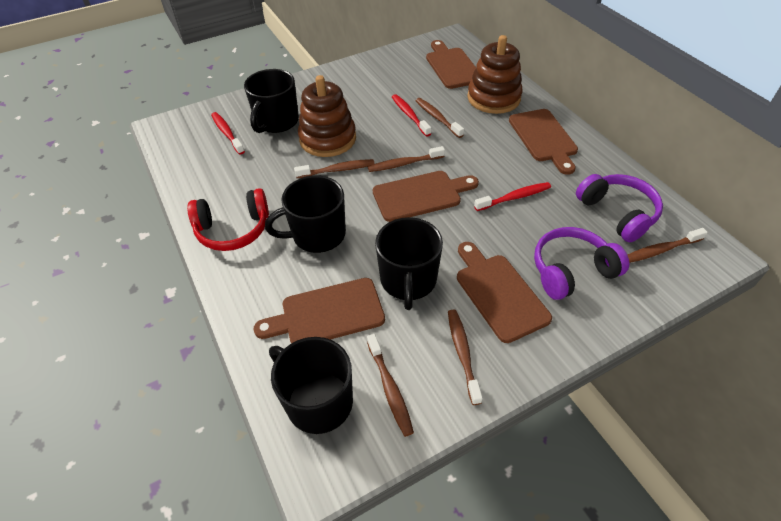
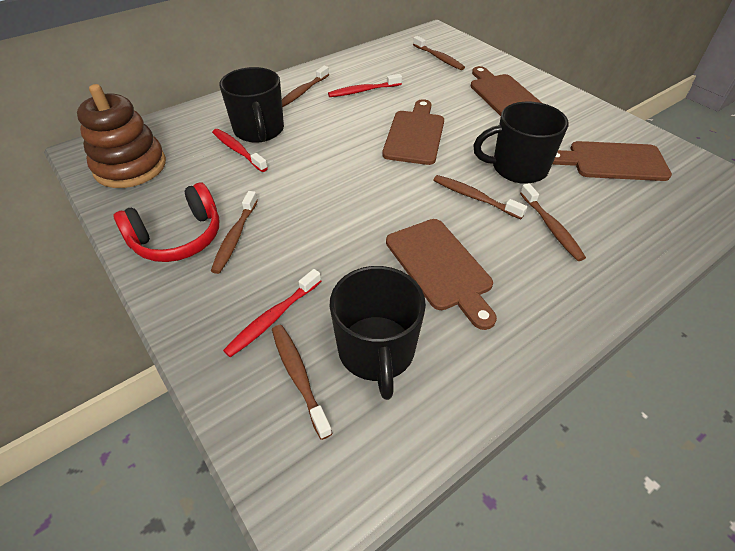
black mug: 4 -> 3
brown cutting board: 5 -> 4
brown stacking toy: 2 -> 1
purple headphones: 2 -> 0

